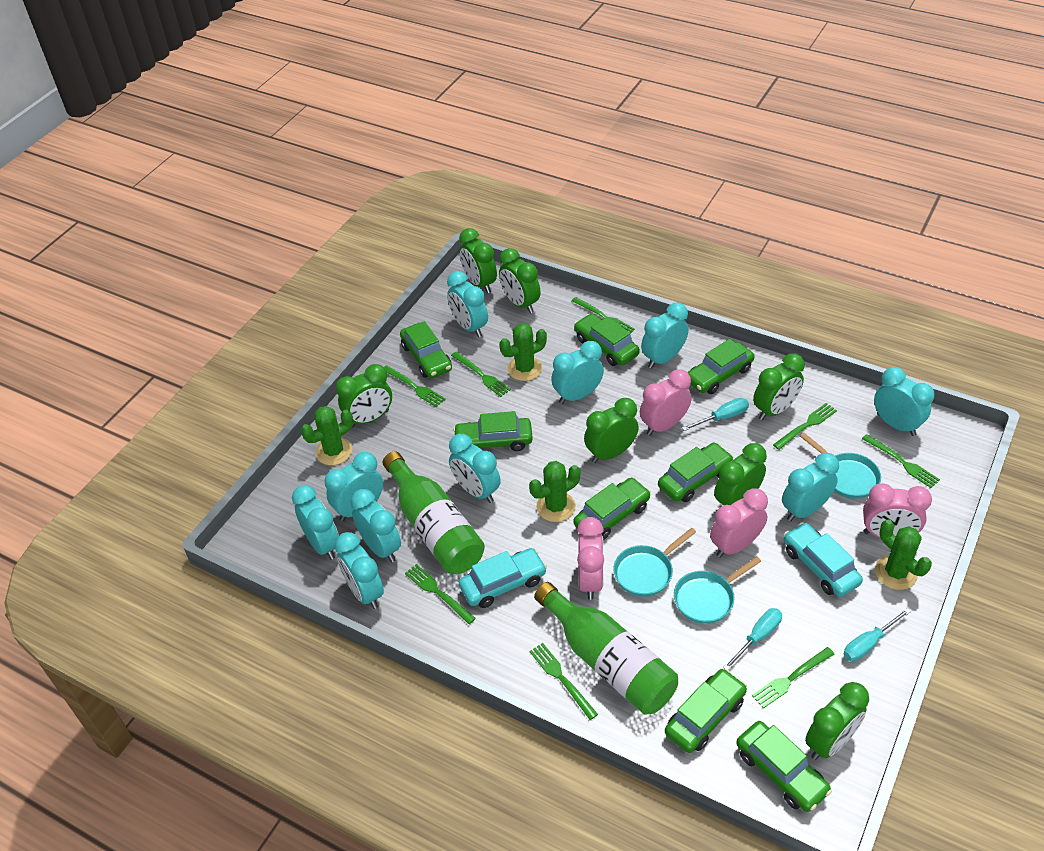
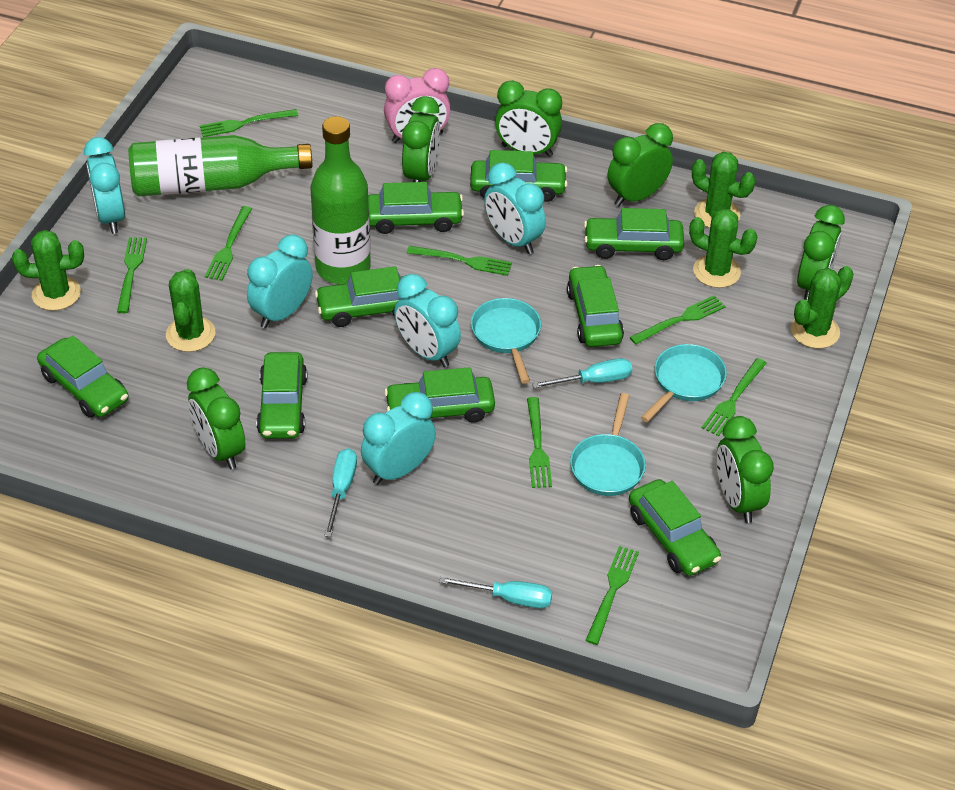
green cactus: 4 -> 5
green car: 8 -> 9
green clock: 7 -> 6
pink clock: 4 -> 1
turquoise car: 2 -> 0
turquoise clock: 10 -> 5

